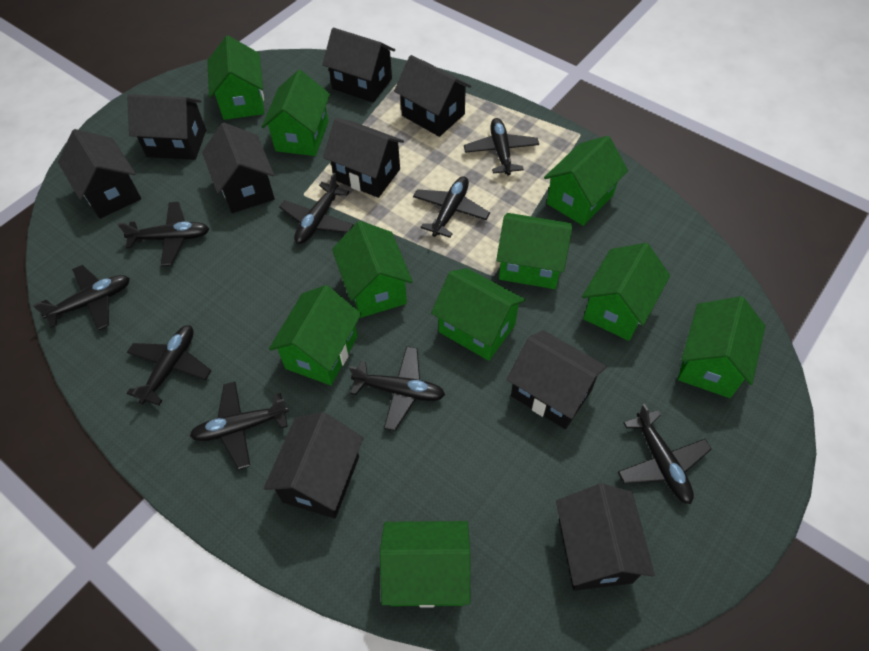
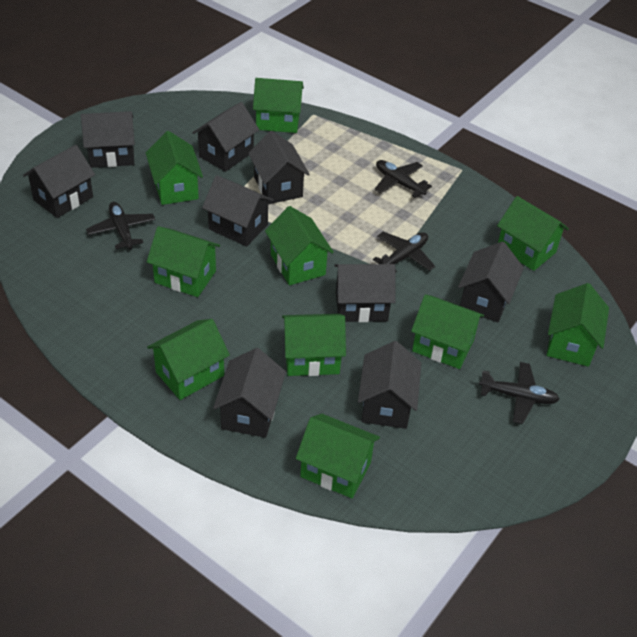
black plane: 9 -> 4

